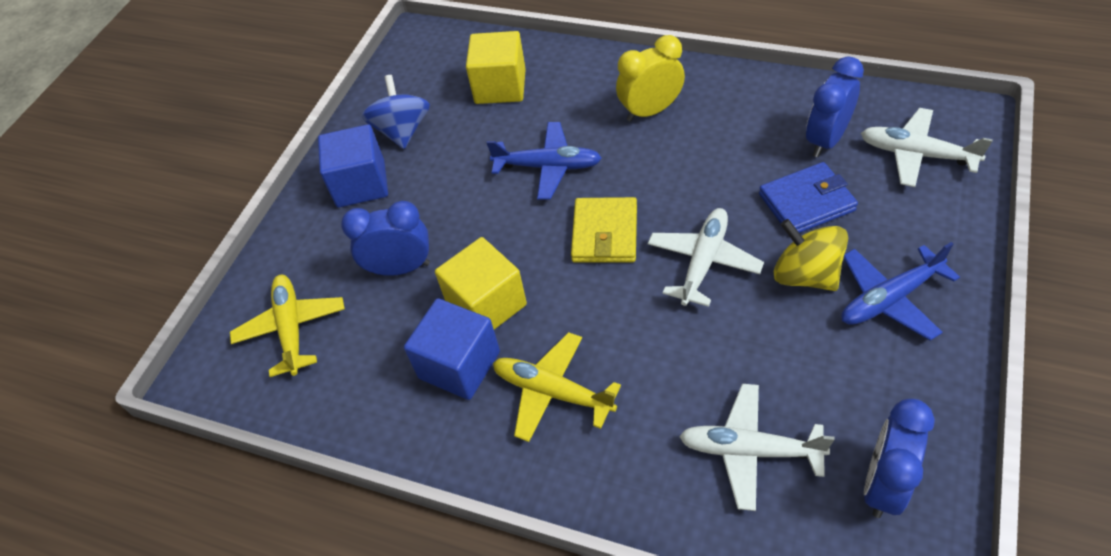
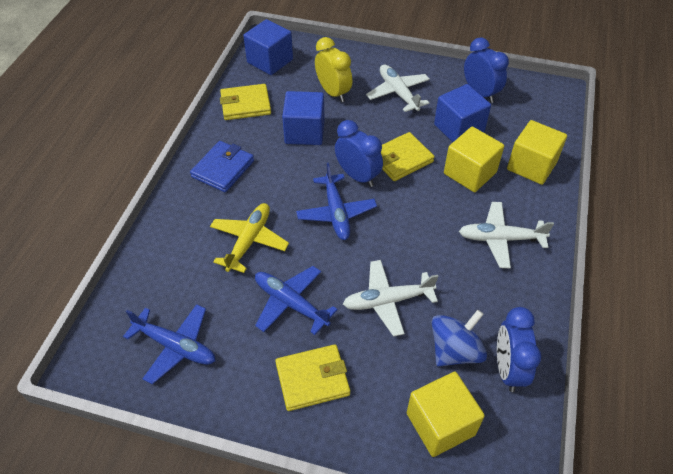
blue cube: 2 -> 3
blue plane: 2 -> 3
yellow cube: 2 -> 3
yellow plane: 2 -> 1
yellow spinning top: 1 -> 0
yellow wallet: 1 -> 3

